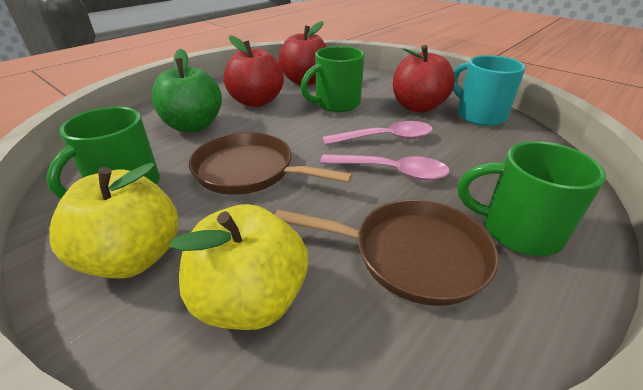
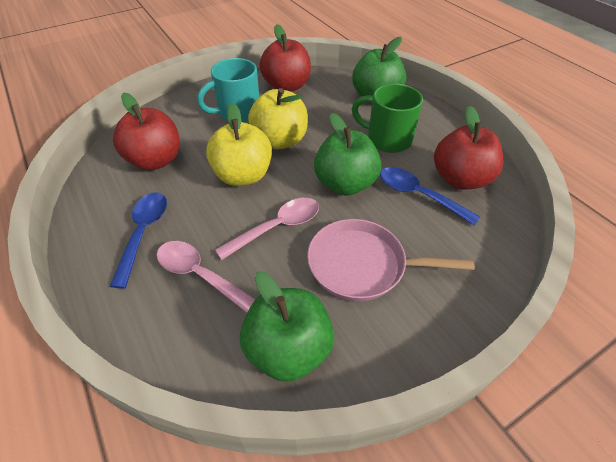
blue spoon: 0 -> 2
brown pan: 2 -> 0
green apple: 1 -> 3
green mug: 3 -> 1
pink pan: 0 -> 1

